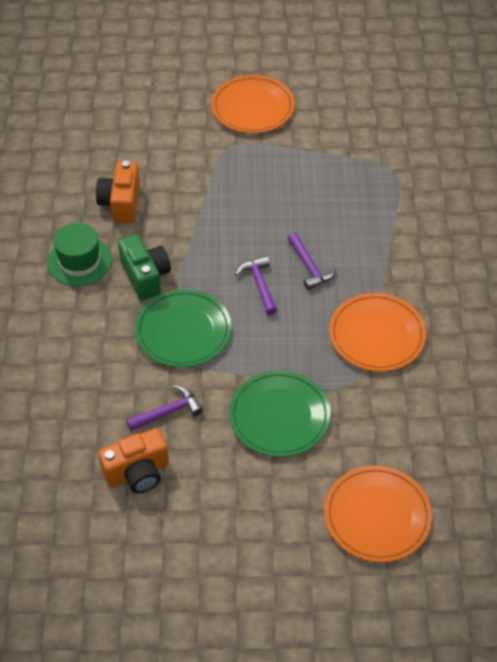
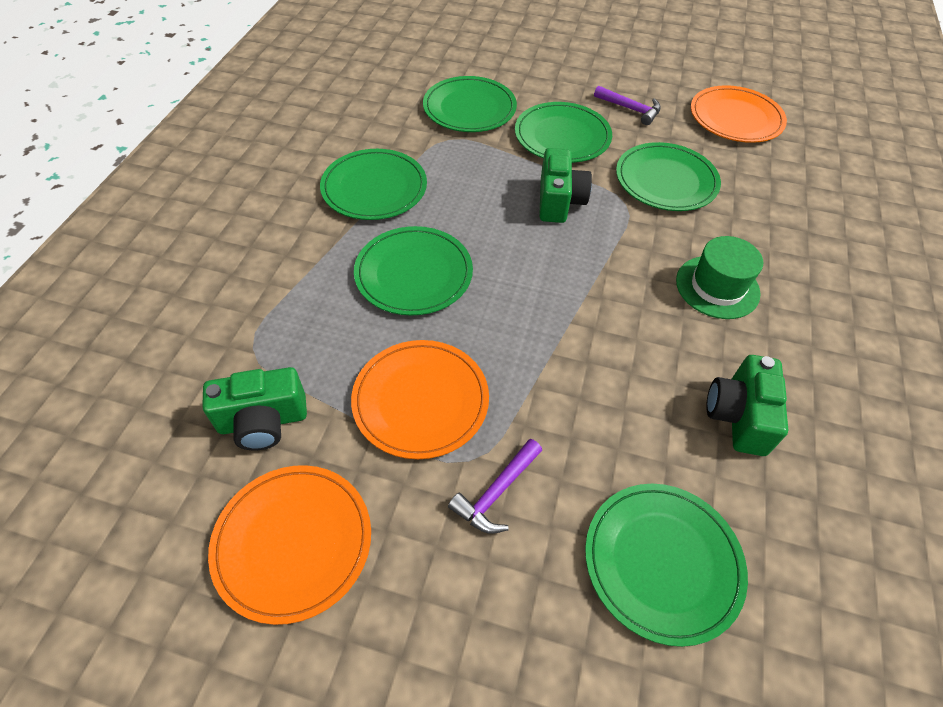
green camera: 1 -> 3
green plate: 2 -> 6
orange camera: 2 -> 0
purple hammer: 3 -> 2

